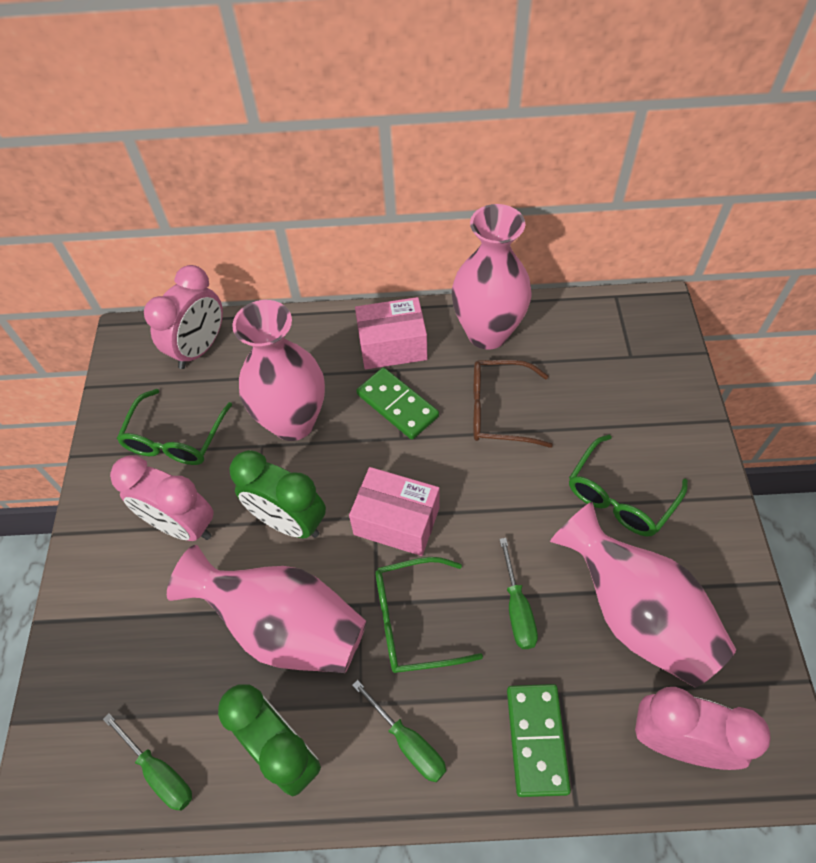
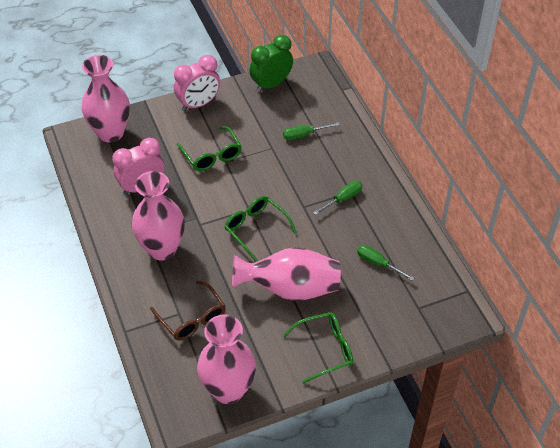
green clock: 2 -> 1
green domino: 2 -> 0
pink box: 2 -> 0
pink clock: 3 -> 2

